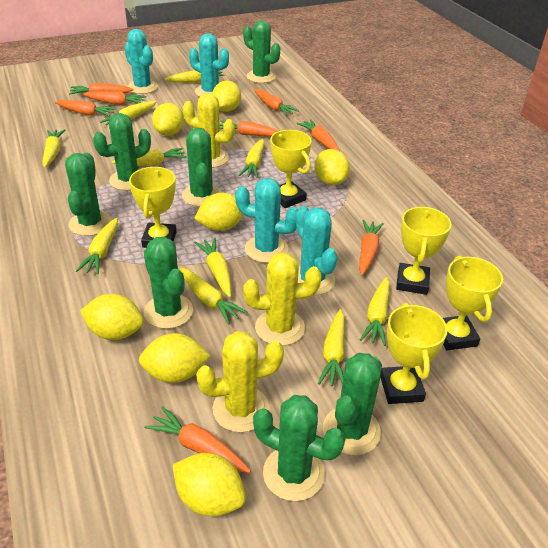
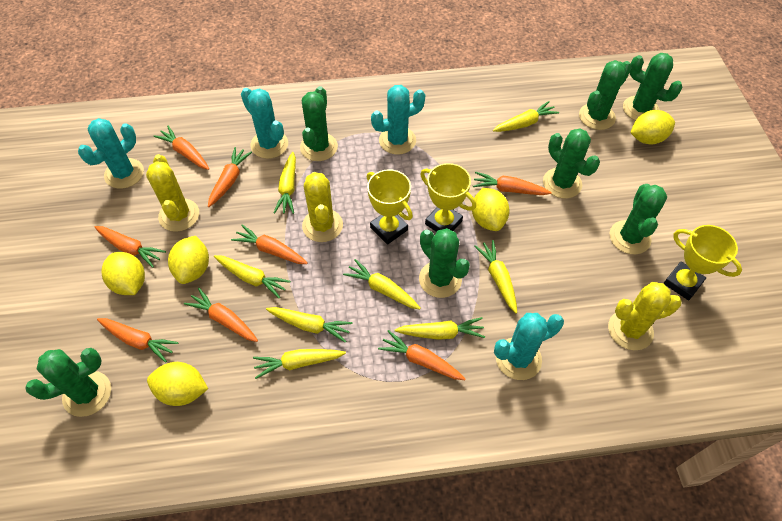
yellow carrot: 10 -> 8
yellow lemon: 7 -> 5
yellow trophy: 5 -> 3

